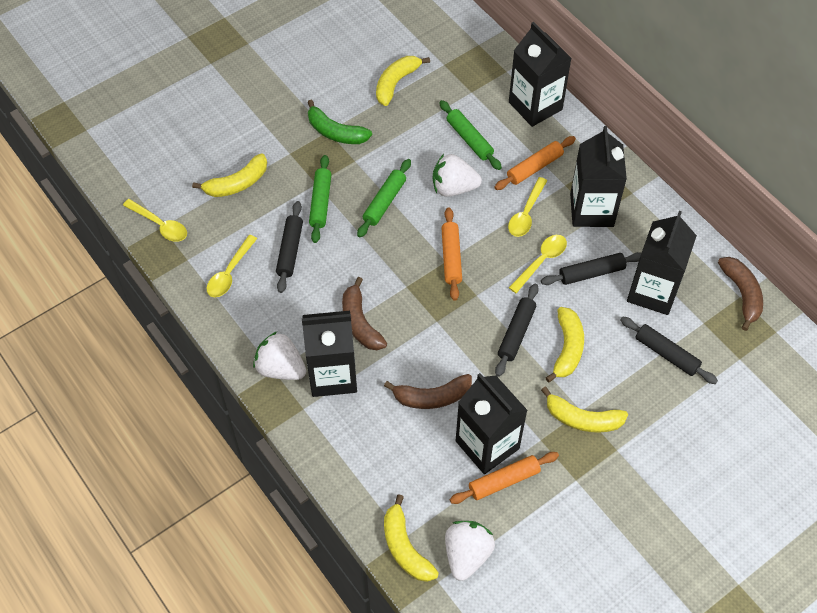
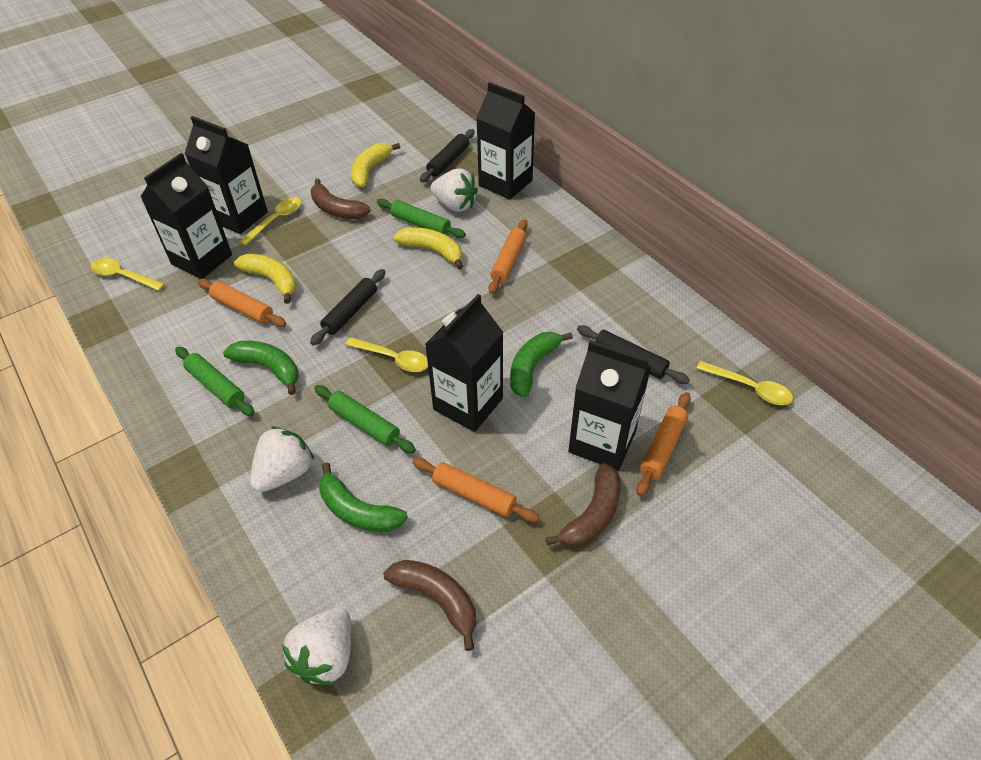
black rolling pin: 4 -> 3
green banana: 1 -> 3
orange rolling pin: 3 -> 4
yellow banana: 5 -> 3

